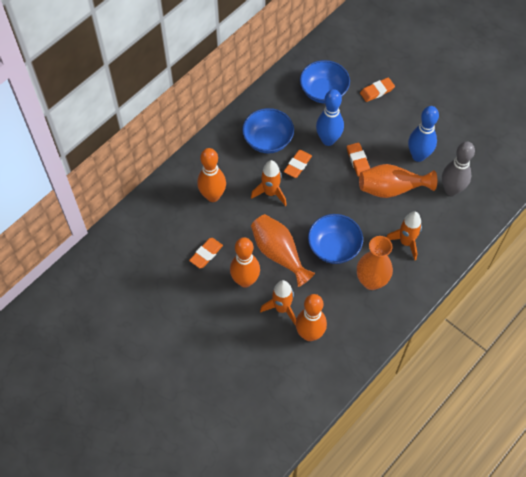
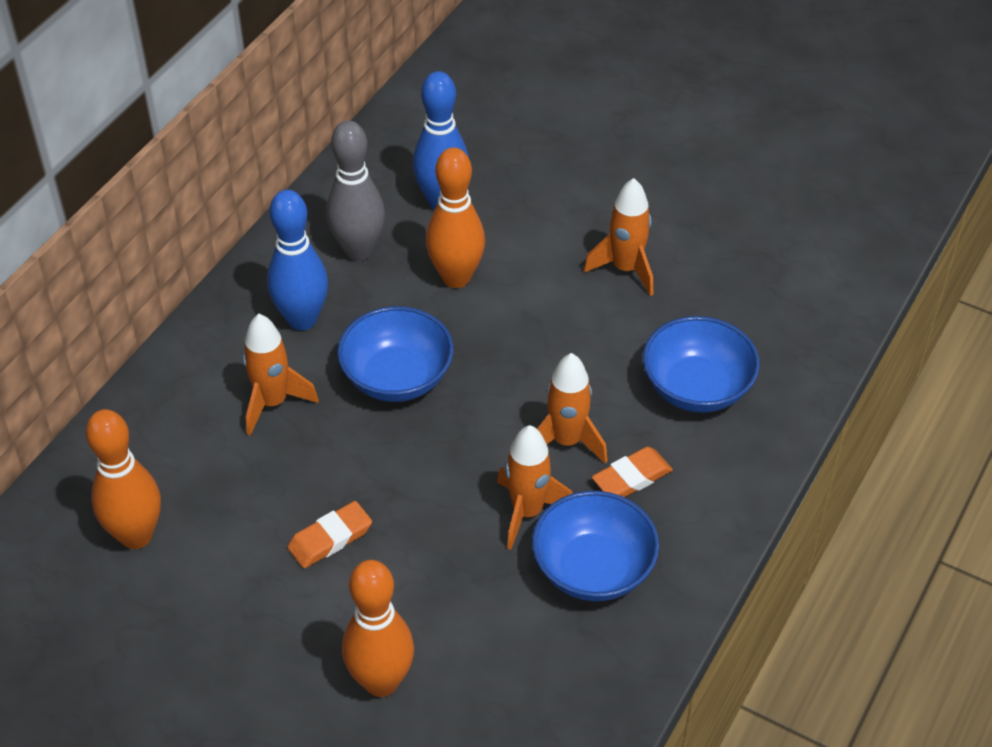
orange eraser: 4 -> 2
orange rocket: 3 -> 4
orange vase: 3 -> 0

